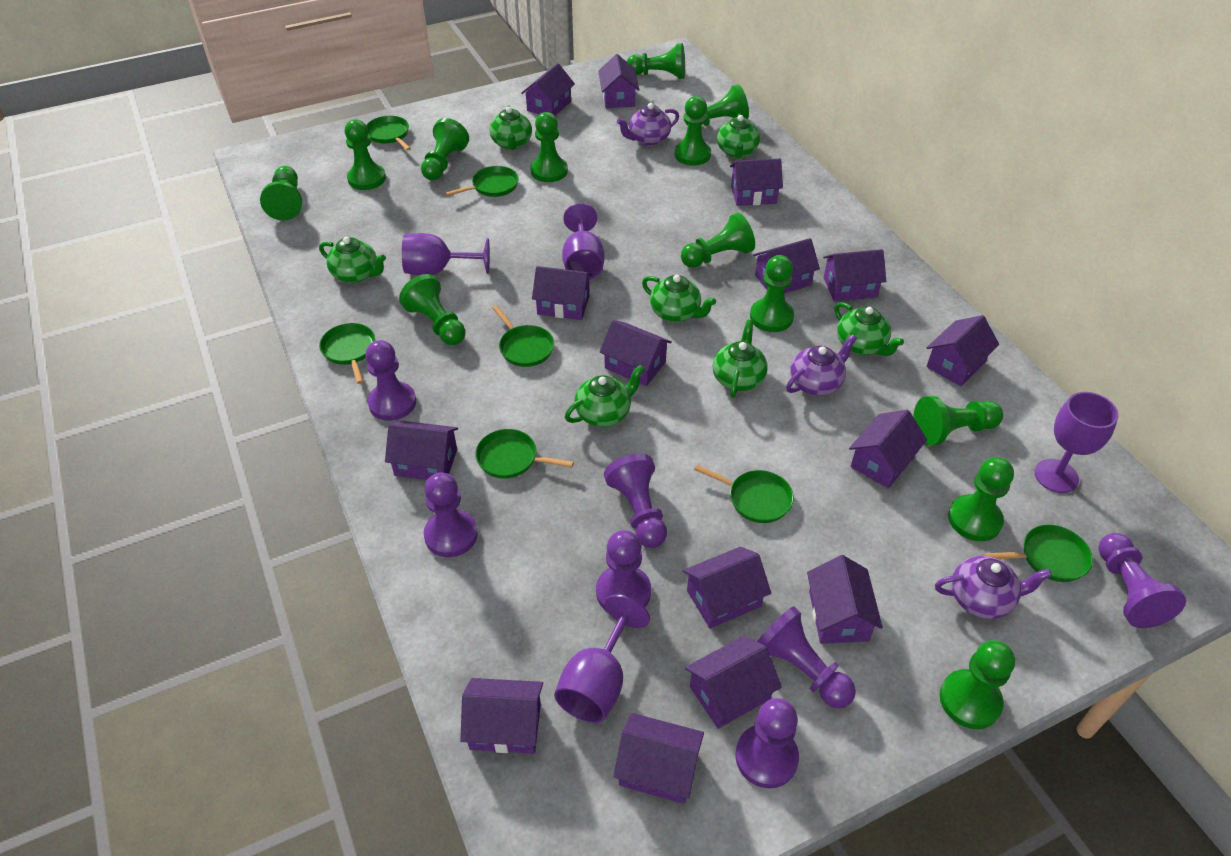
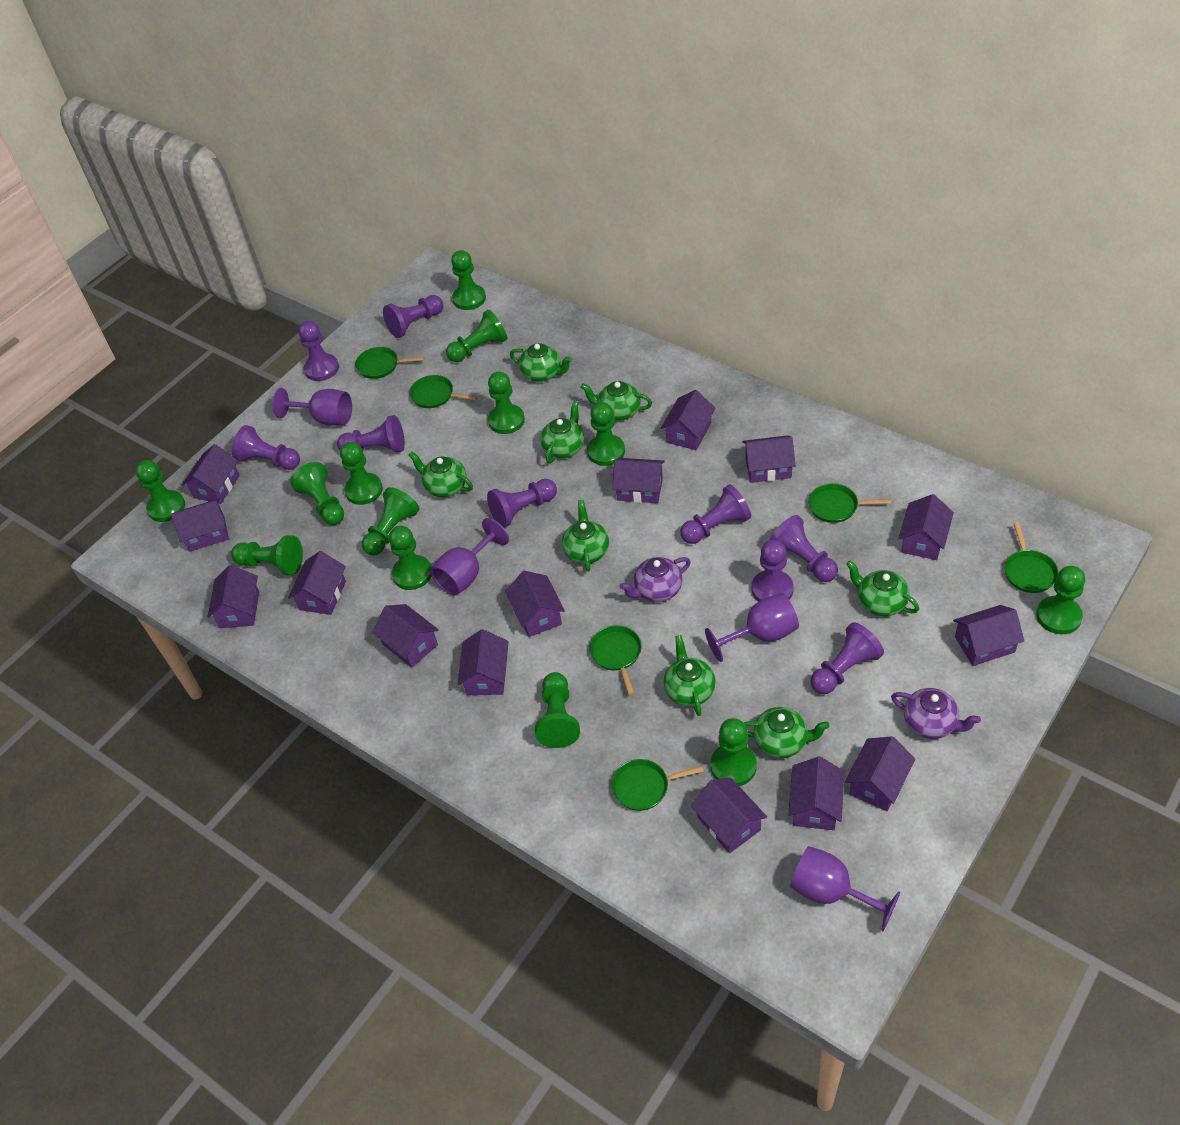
green pan: 7 -> 6
green teapot: 7 -> 8
purple pawn: 7 -> 9
purple teapot: 3 -> 2

